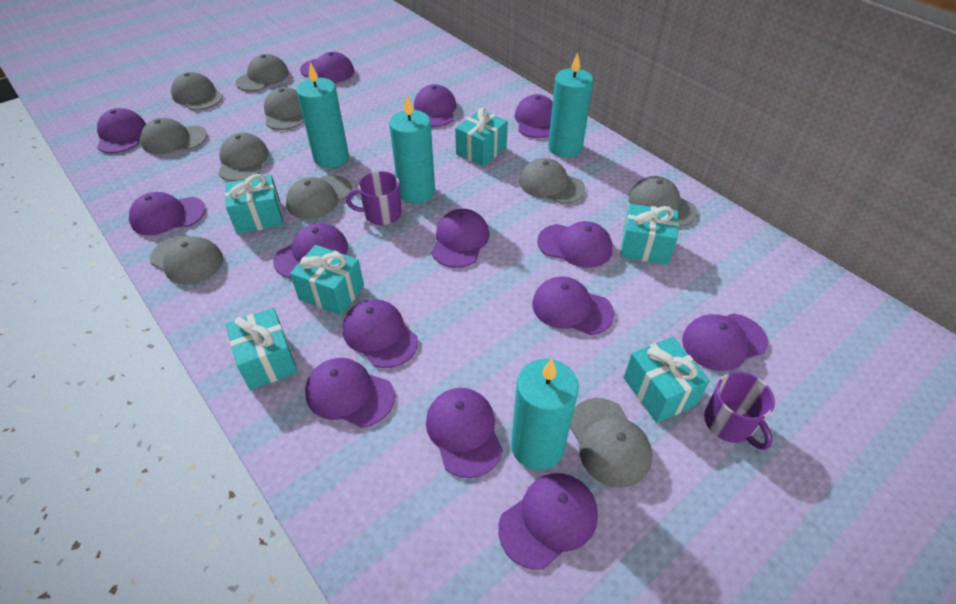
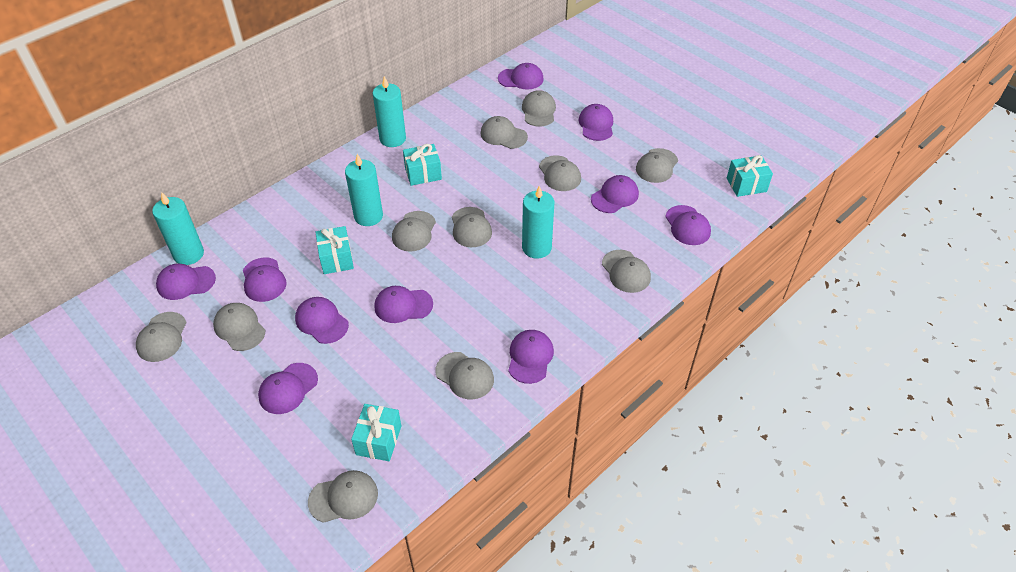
grey cap: 10 -> 11
purple cap: 14 -> 10
purple mug: 2 -> 0
turquoise gift: 6 -> 4

